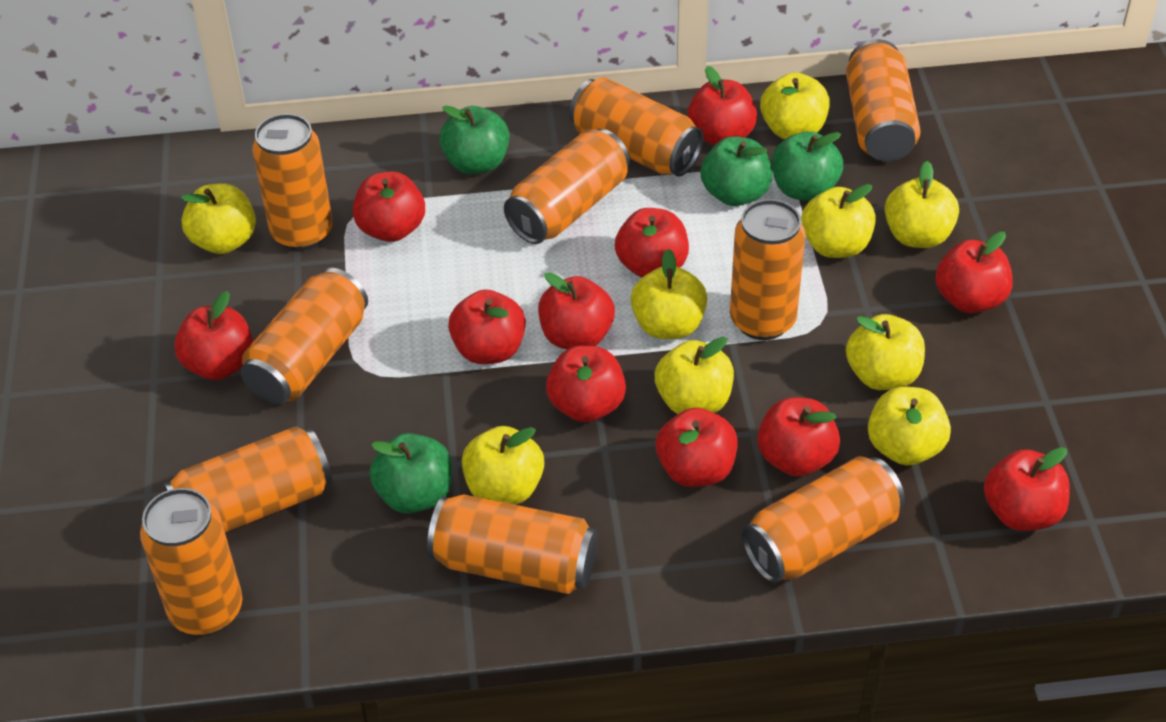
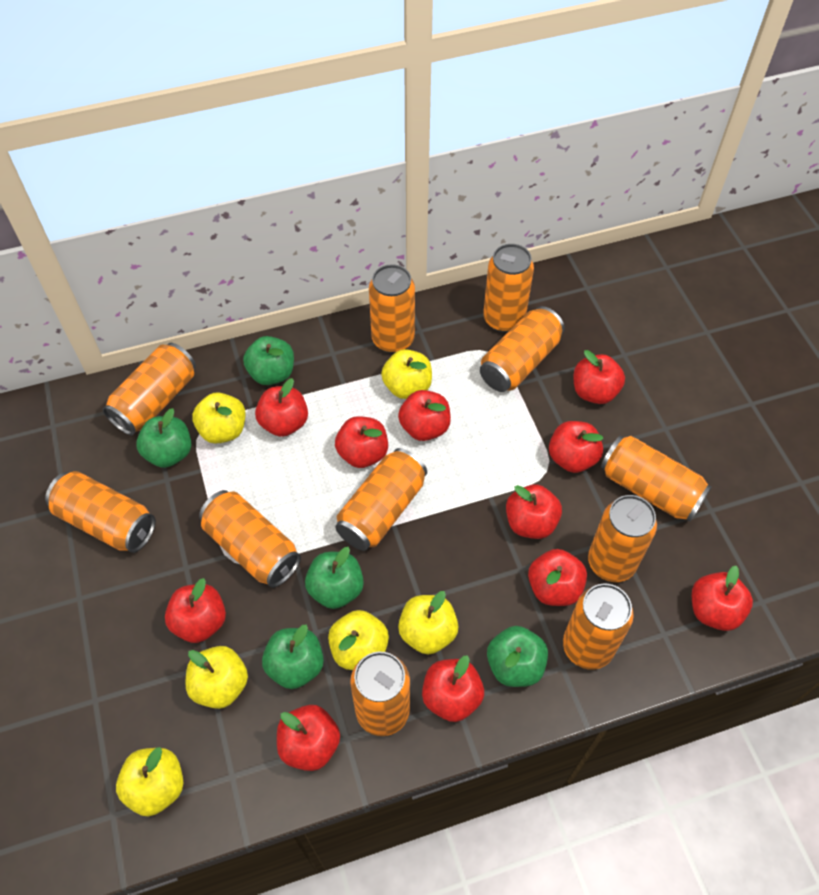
green apple: 4 -> 5
orange can: 10 -> 11
yellow apple: 9 -> 6

